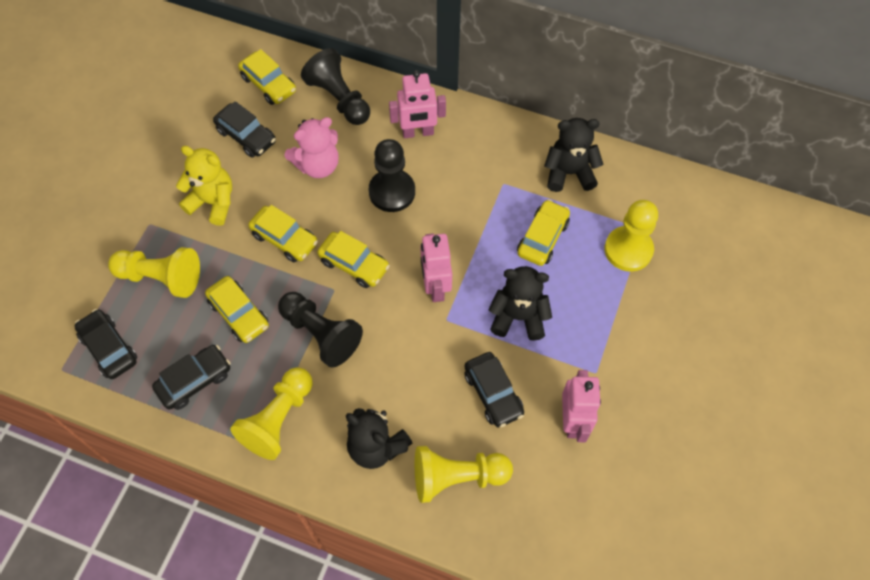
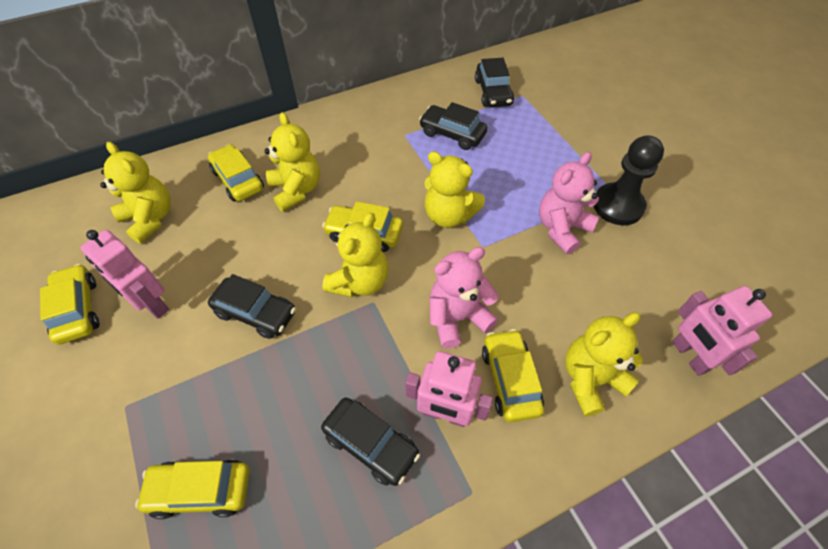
black pawn: 3 -> 1
black teddy bear: 3 -> 0
pink teddy bear: 1 -> 2
yellow pawn: 4 -> 0
yellow teddy bear: 1 -> 5

